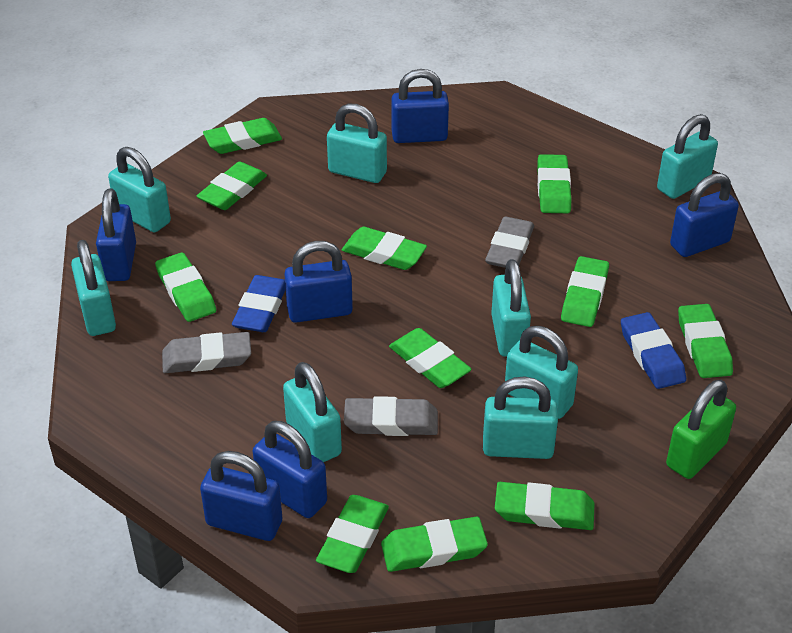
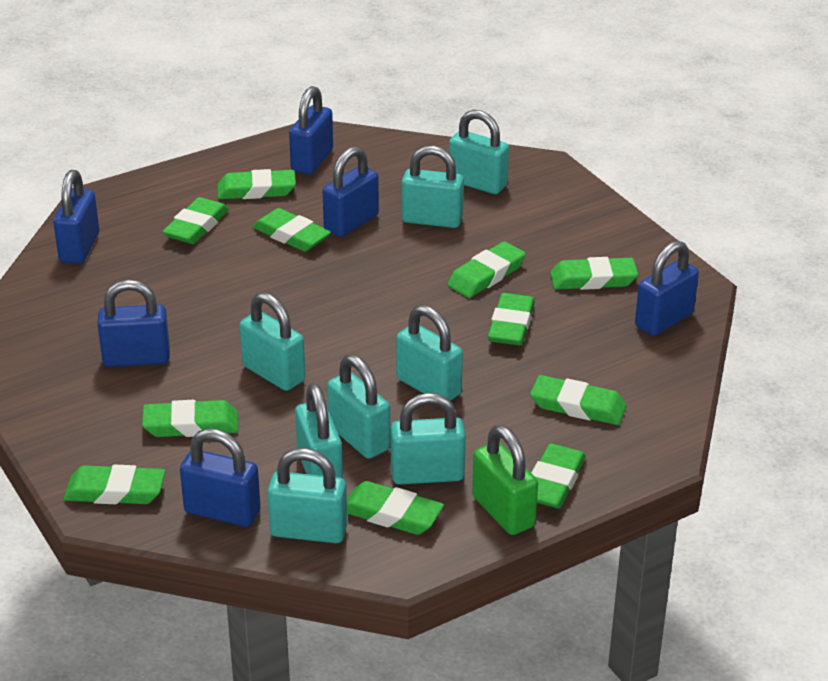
blue eraser: 2 -> 0
grey eraser: 3 -> 0

